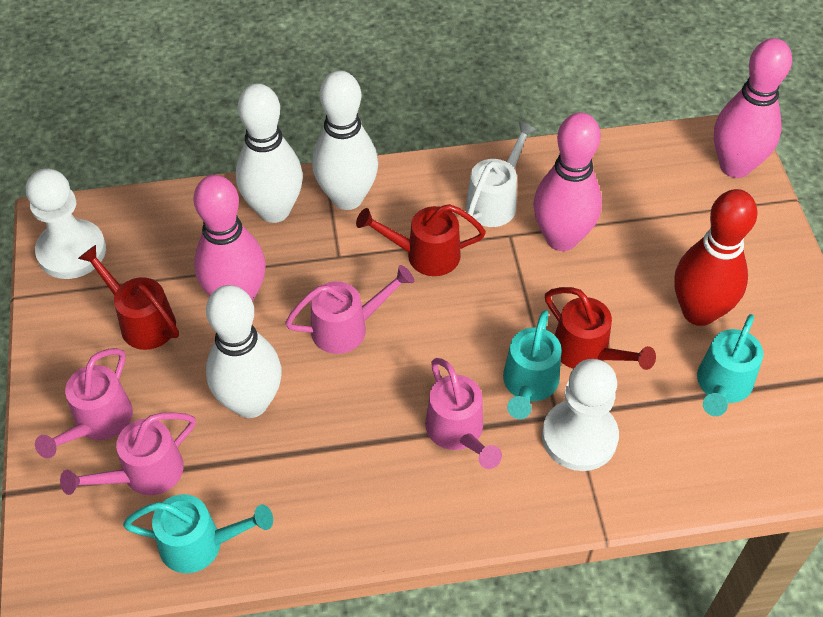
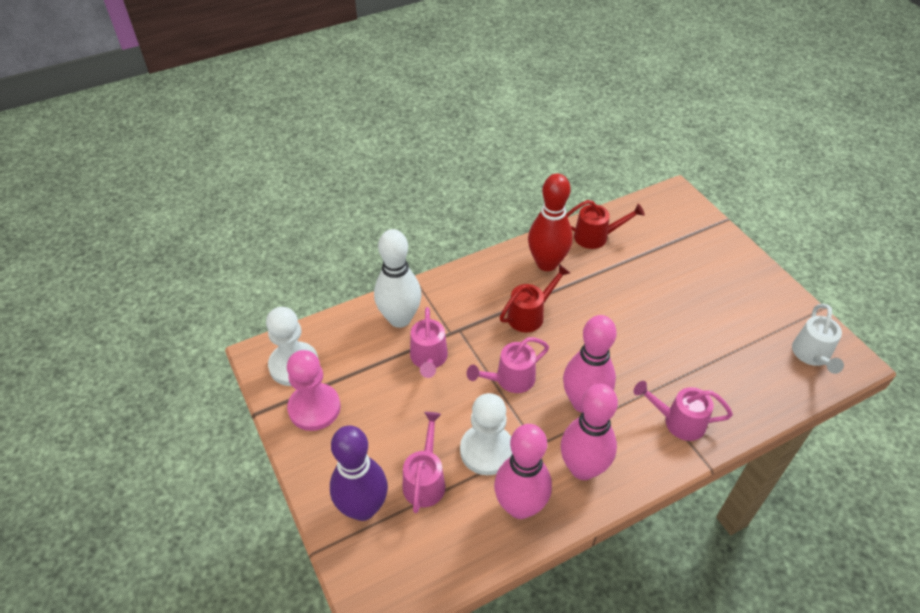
pink pawn: 0 -> 1
purple bowling pin: 0 -> 1
red watering can: 3 -> 2
turquoise watering can: 3 -> 0
white bowling pin: 3 -> 1

